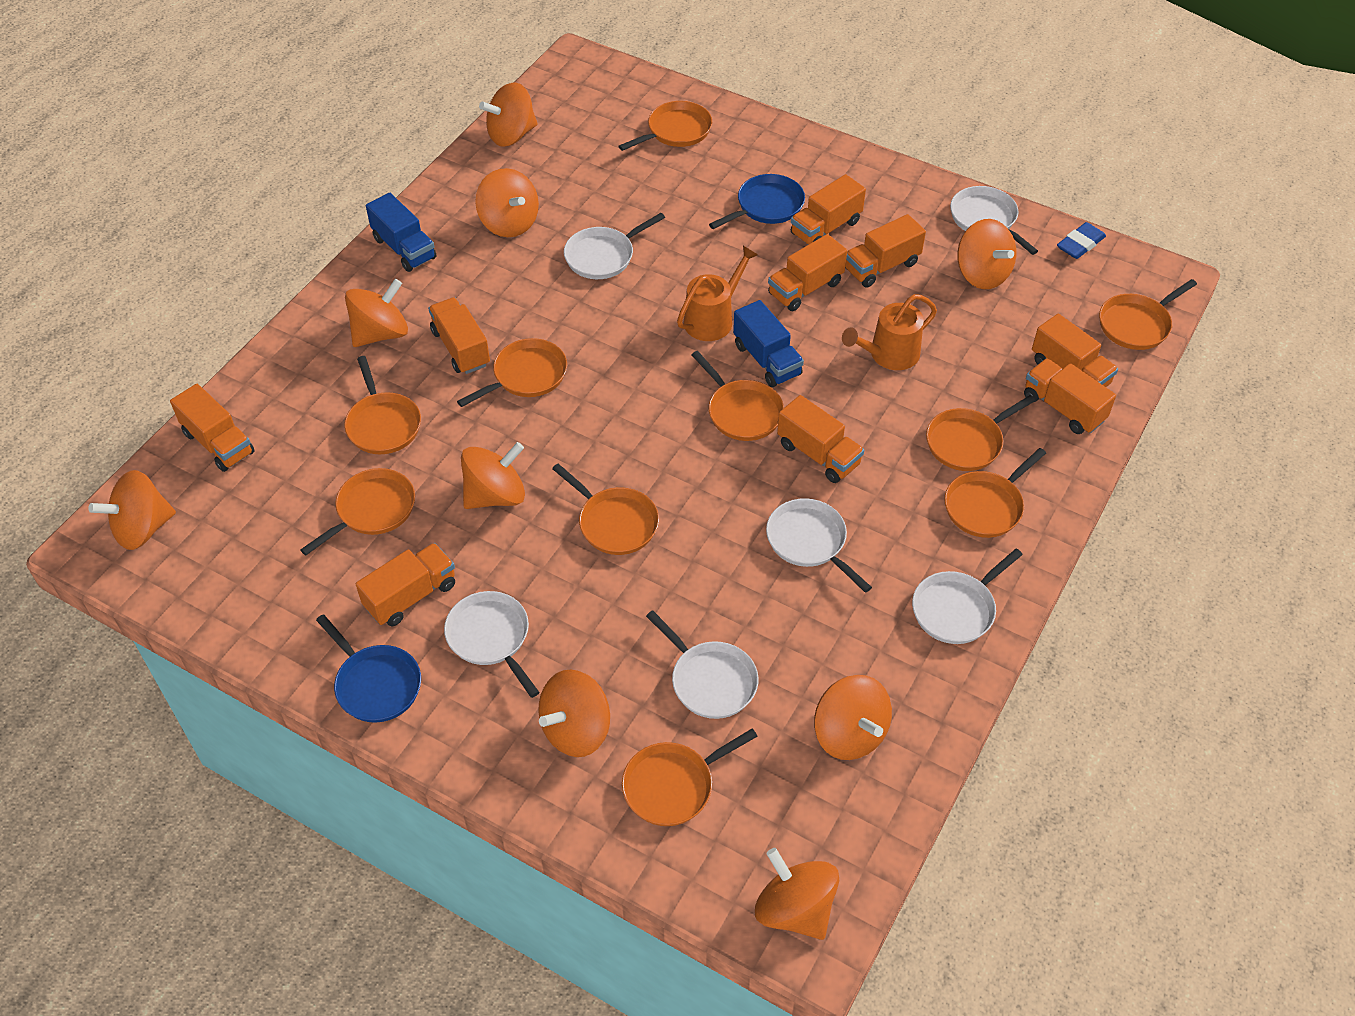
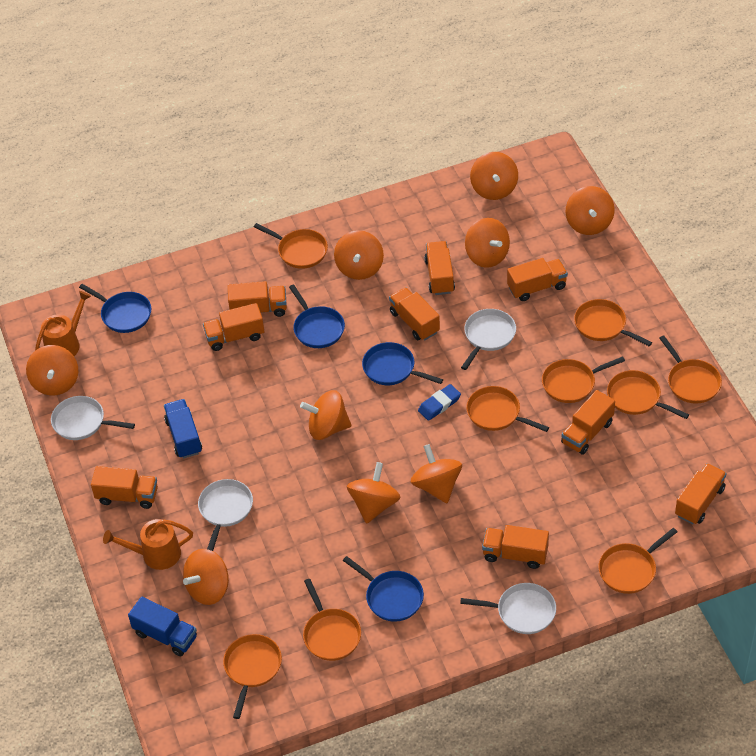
blue pan: 2 -> 4
orange pan: 10 -> 9
white pan: 6 -> 4

